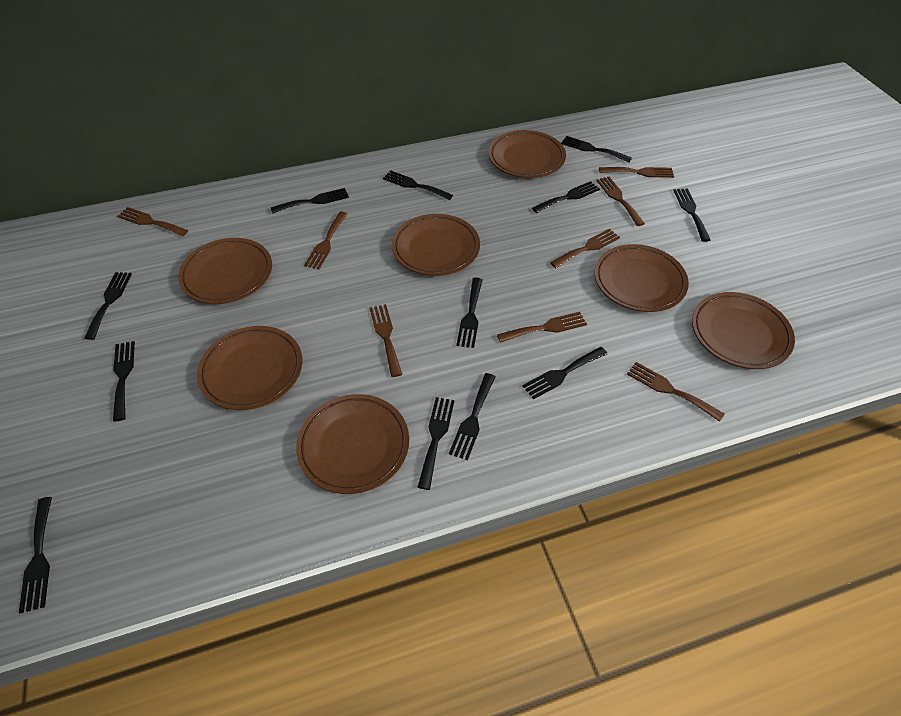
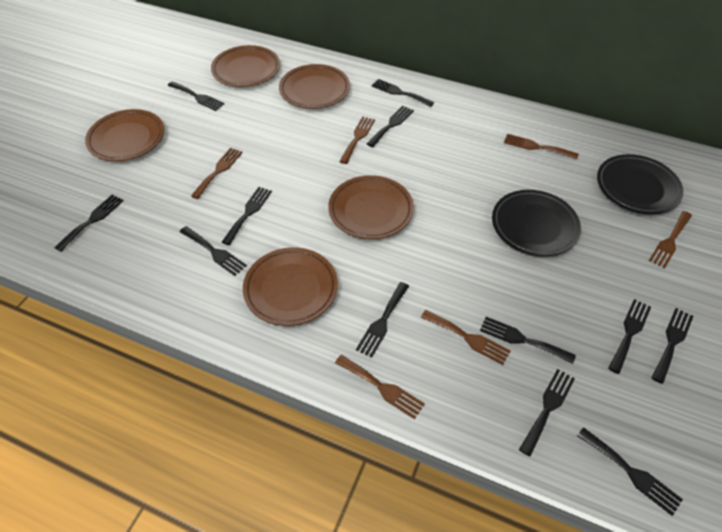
black plate: 0 -> 2
brown fork: 8 -> 6
brown plate: 7 -> 5

